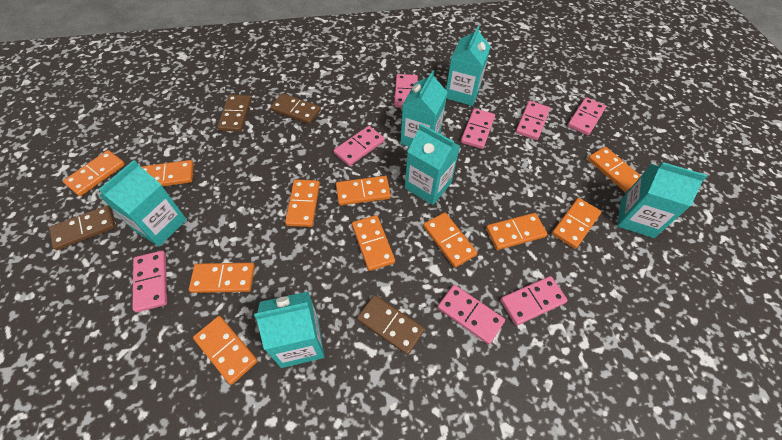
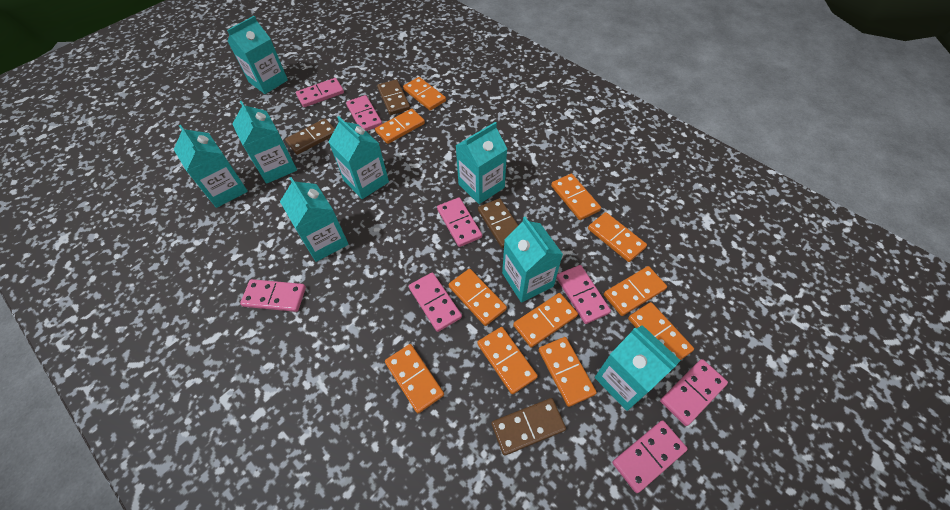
turquoise carton: 6 -> 8

